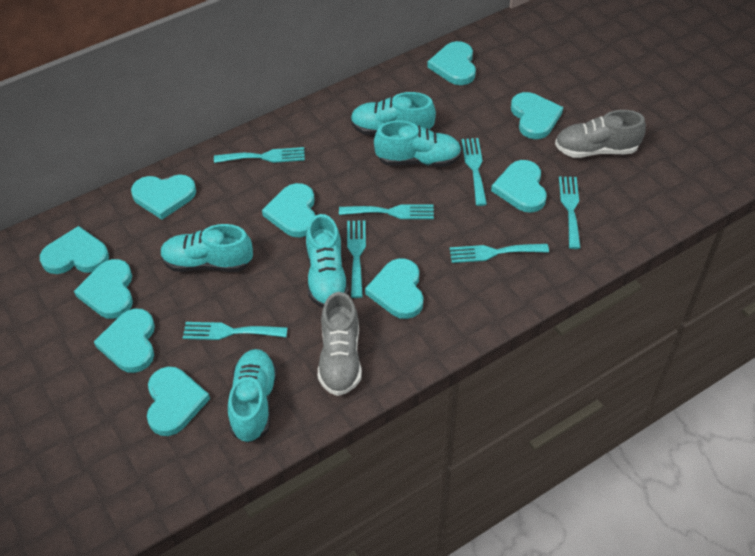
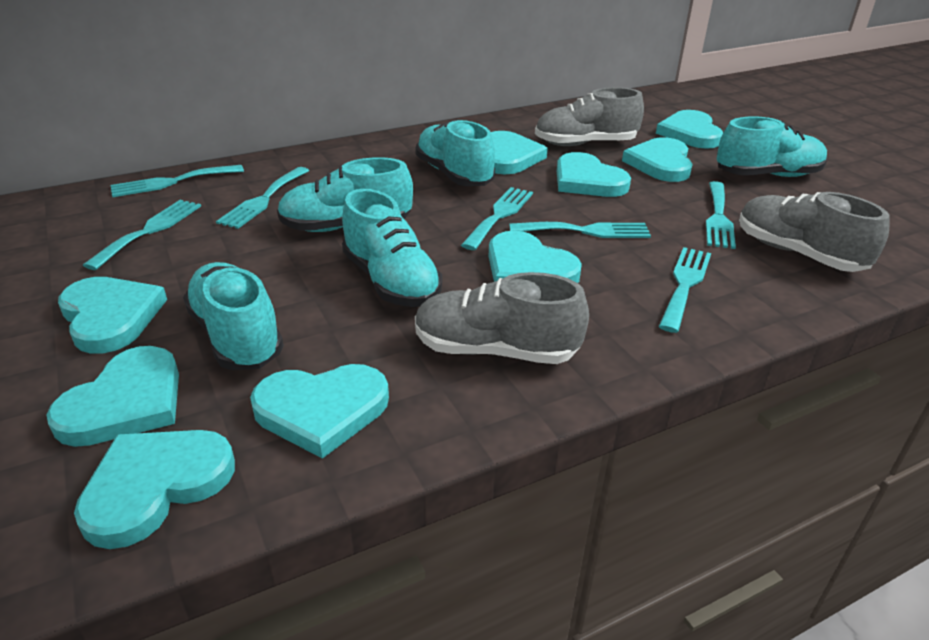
grey shoe: 2 -> 3
turquoise heart: 10 -> 9

